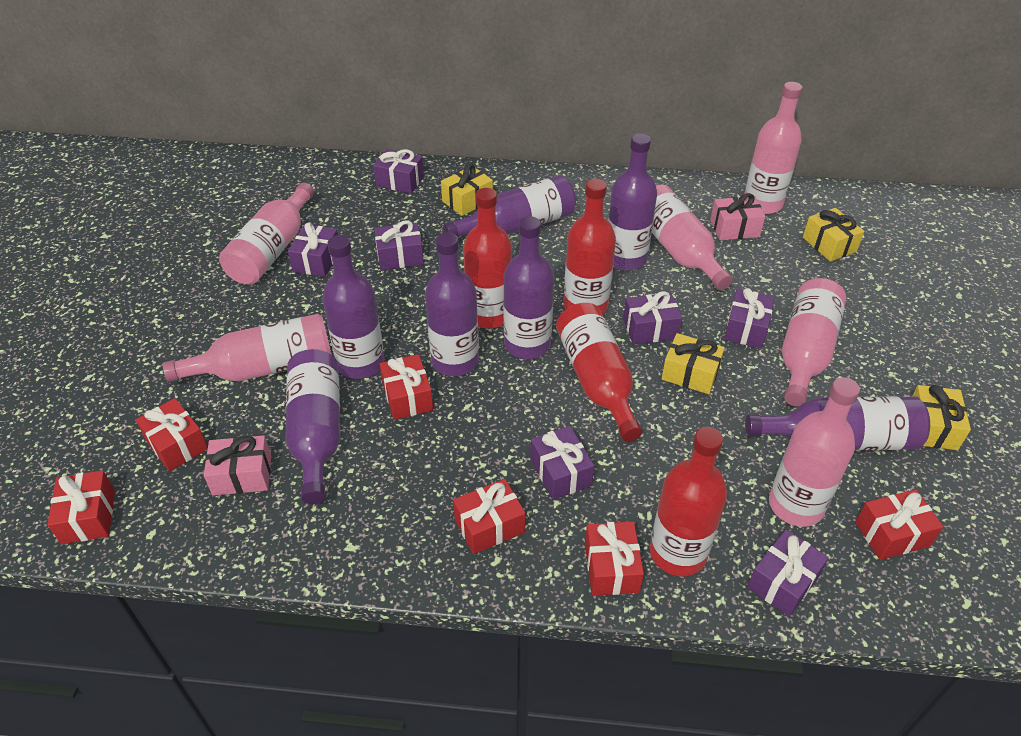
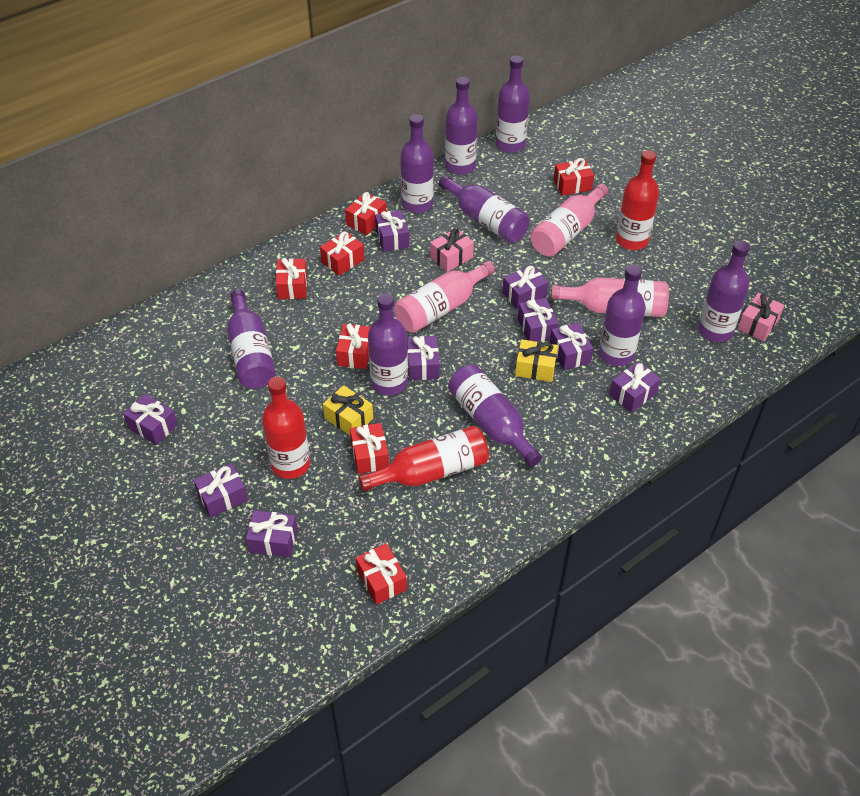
pink bottle: 6 -> 3
purple bottle: 7 -> 9
purple gift: 7 -> 9
red bottle: 4 -> 3
red gift: 6 -> 7
yellow gift: 4 -> 2

